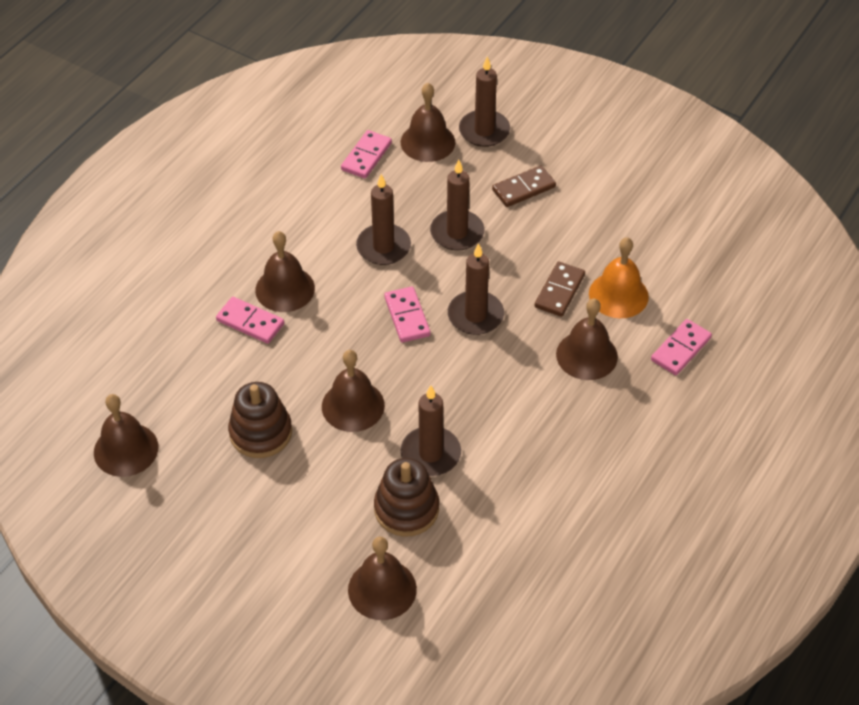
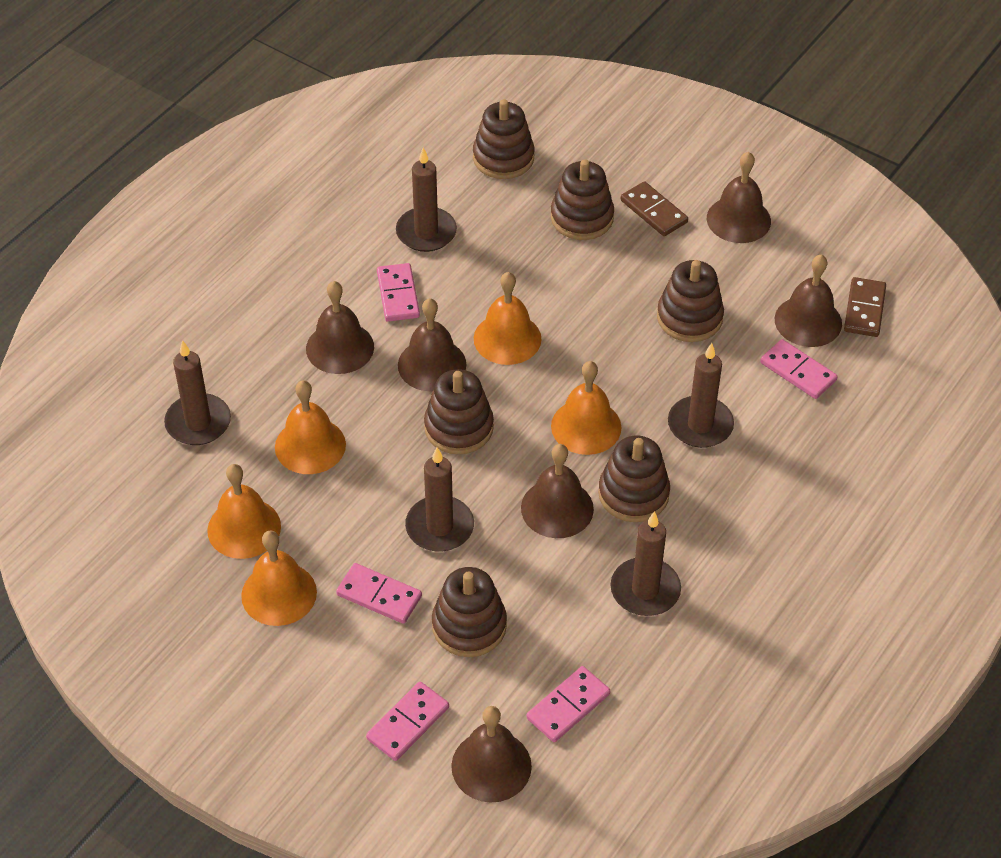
brown stacking toy: 2 -> 6
orange bell: 1 -> 5
pink domino: 4 -> 5

